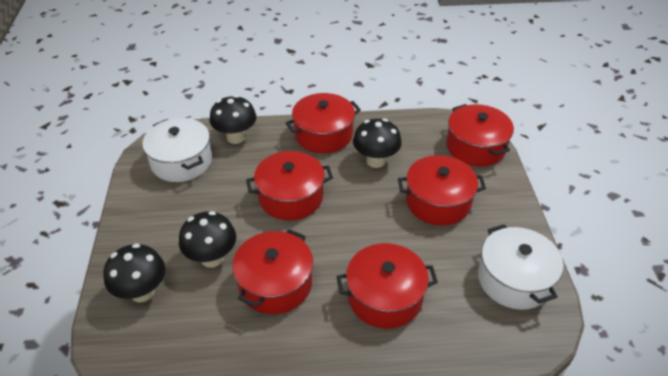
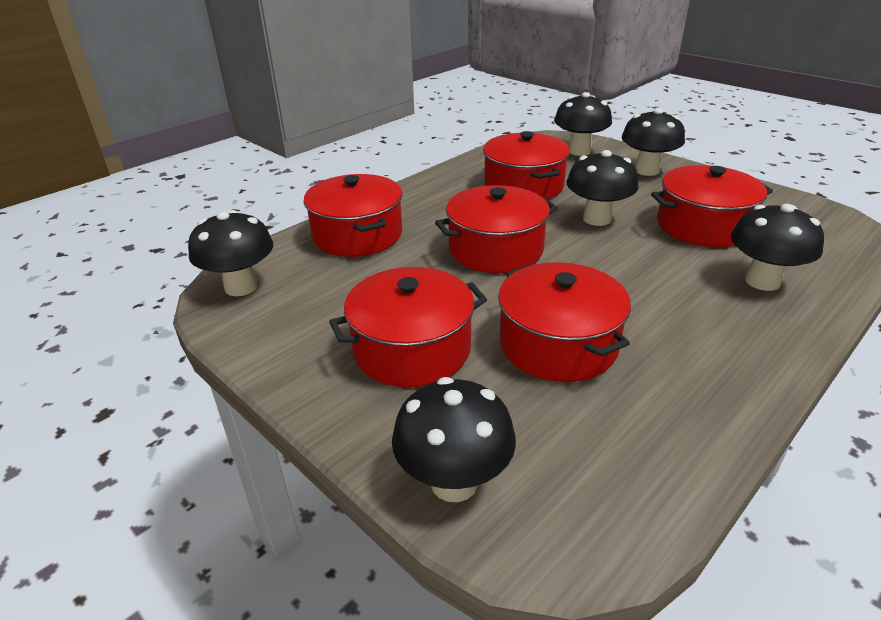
black mushroom: 4 -> 6
white pot: 2 -> 0

